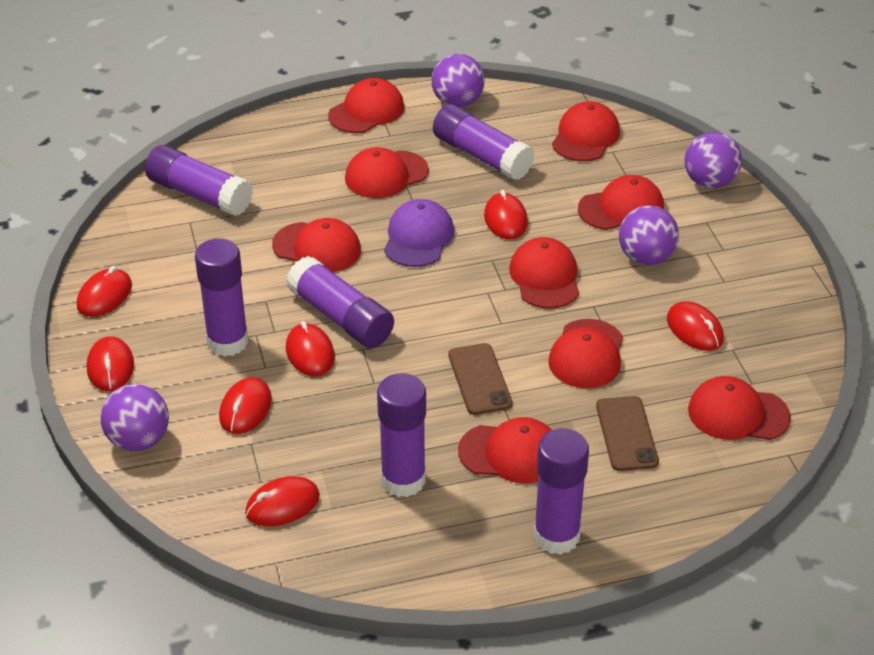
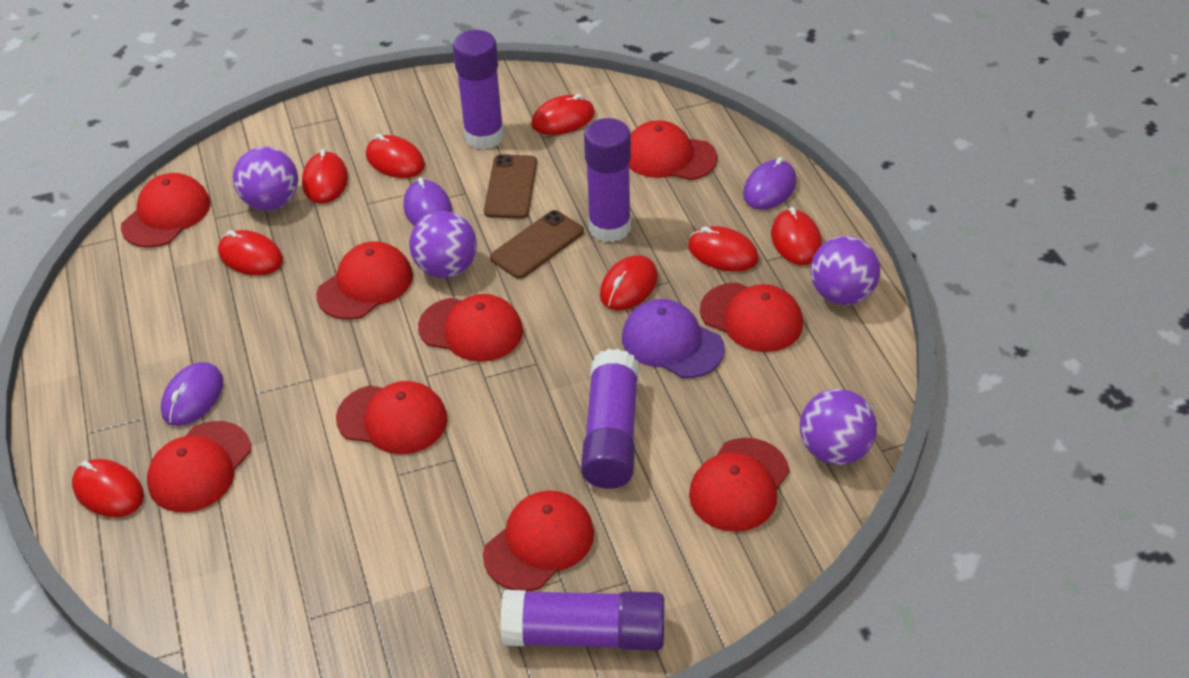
purple glue stick: 6 -> 4
purple mouse: 0 -> 3
red mouse: 7 -> 8

